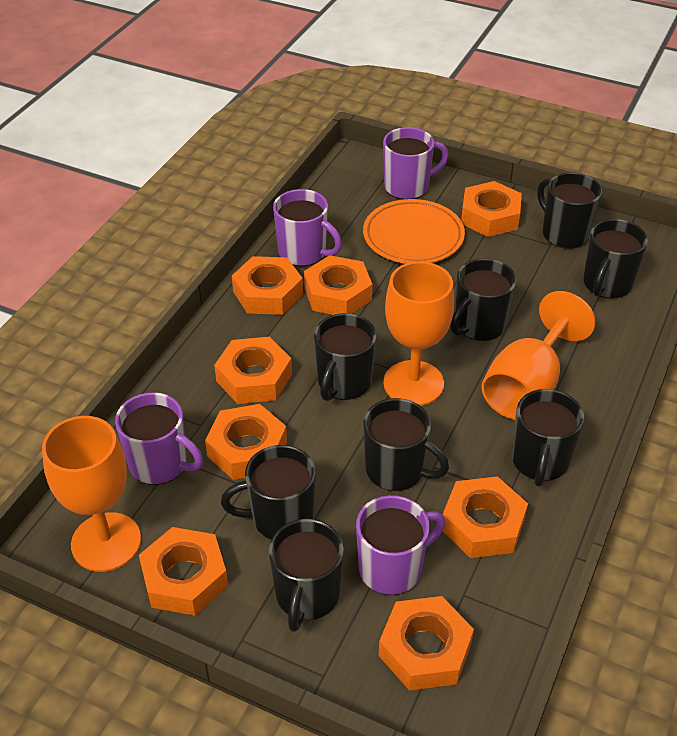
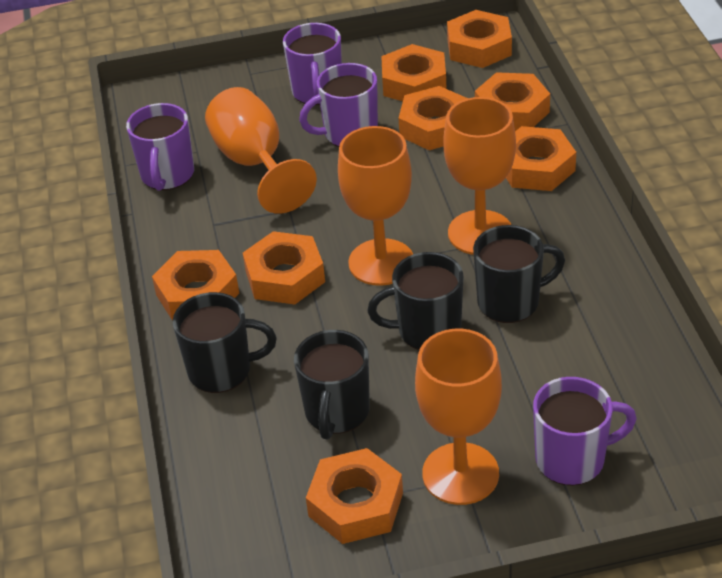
black mug: 8 -> 4
orange goblet: 3 -> 4
orange plate: 1 -> 0

